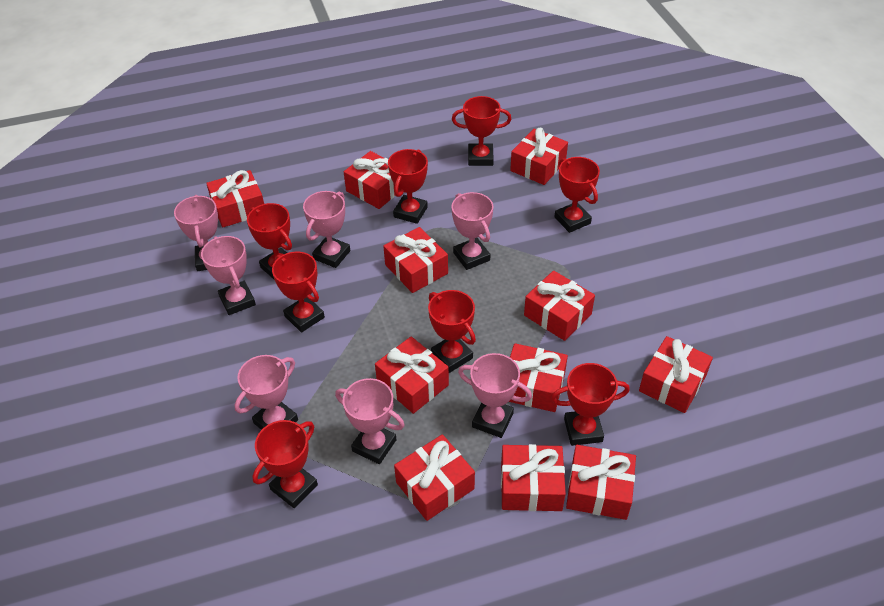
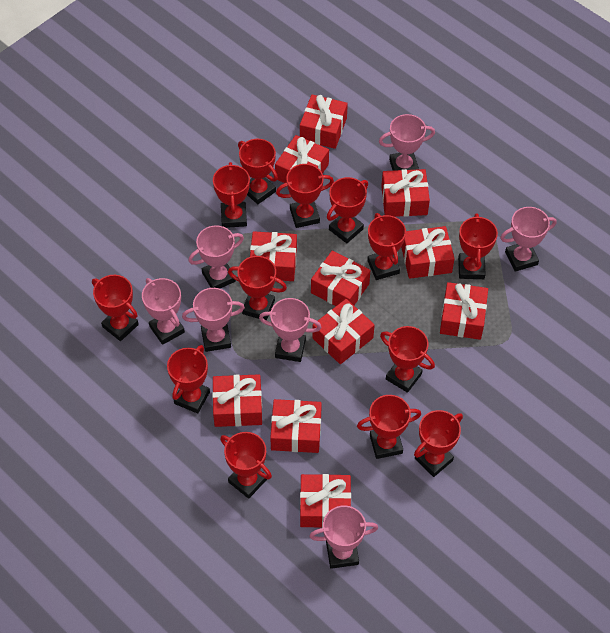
red trophy: 8 -> 13

